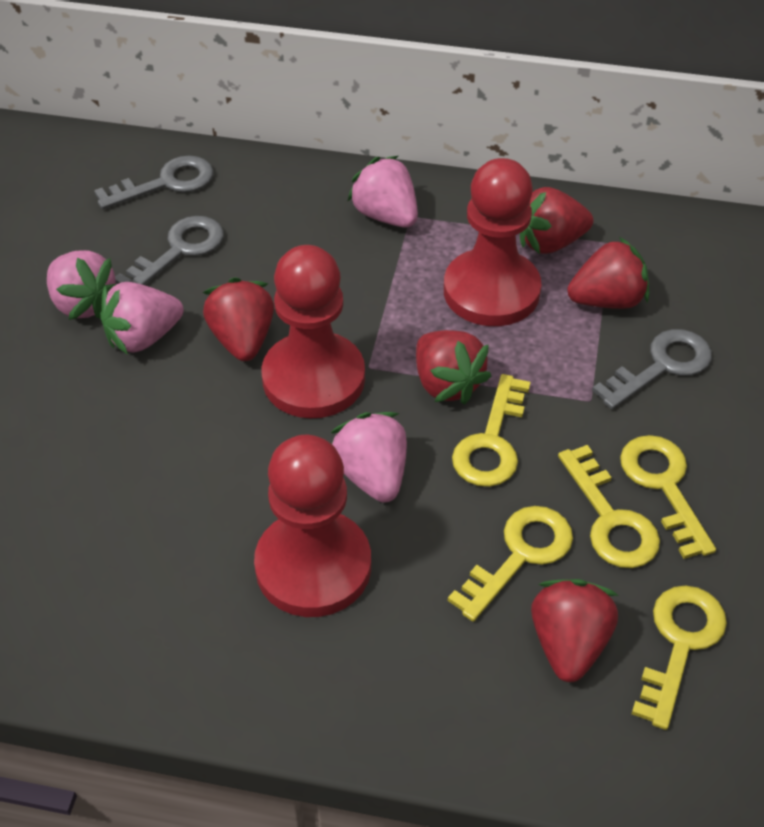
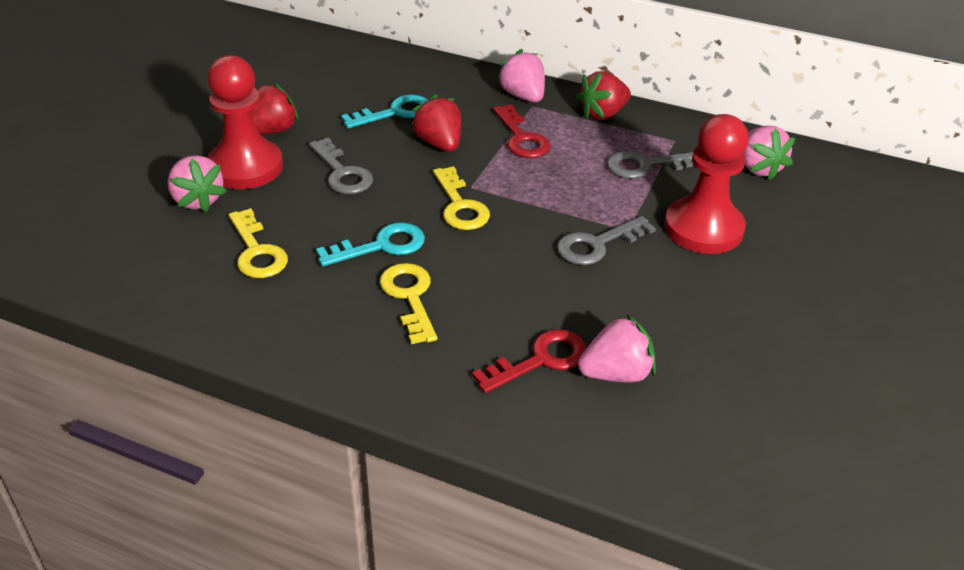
red key: 0 -> 2
red pawn: 3 -> 2
red strawberry: 5 -> 3
turquoise key: 0 -> 2
yellow key: 5 -> 3

